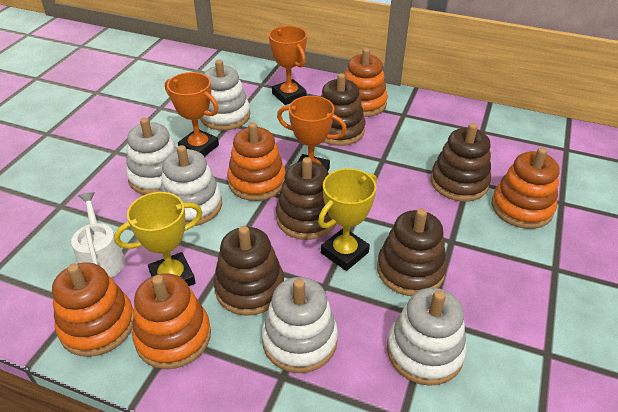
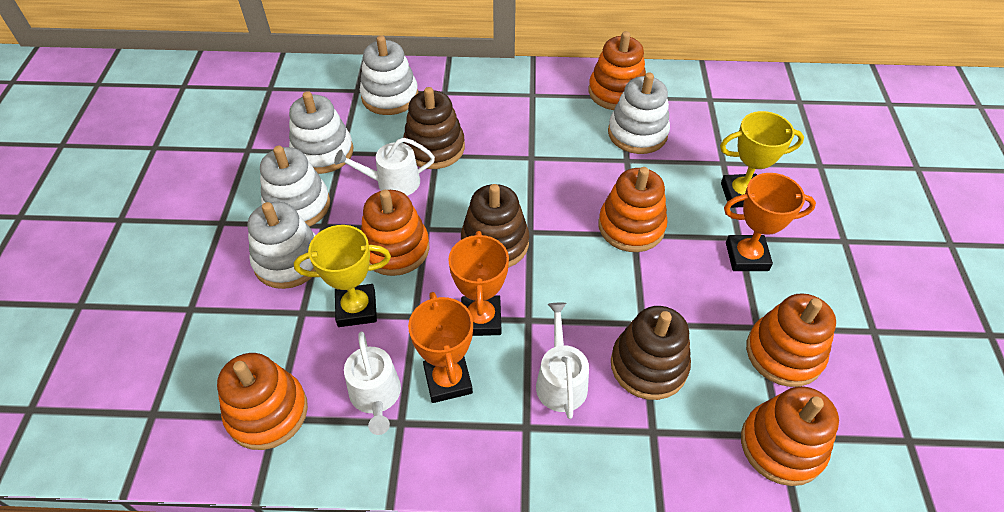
brown stacking toy: 5 -> 3
orange stacking toy: 5 -> 6
white watering can: 1 -> 3

